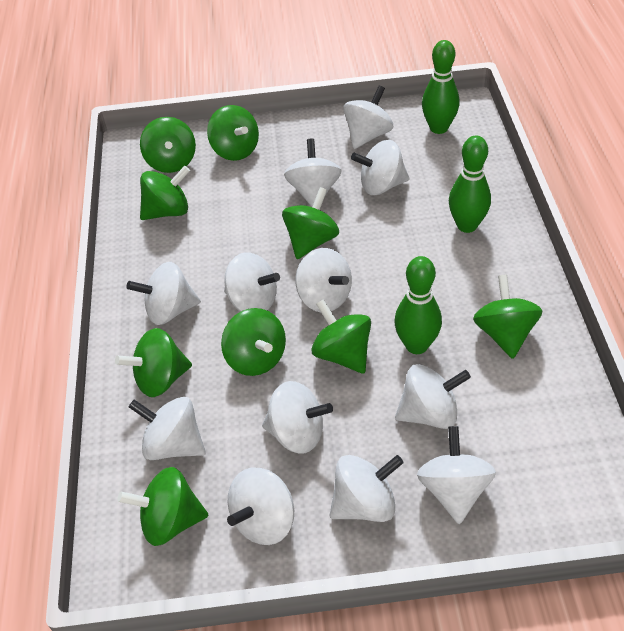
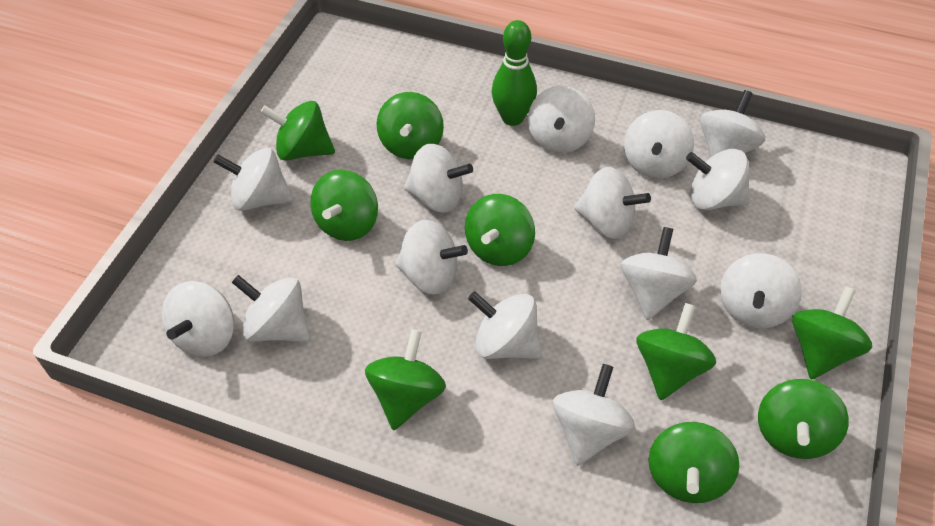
green bowling pin: 3 -> 1
white spinning top: 12 -> 14

